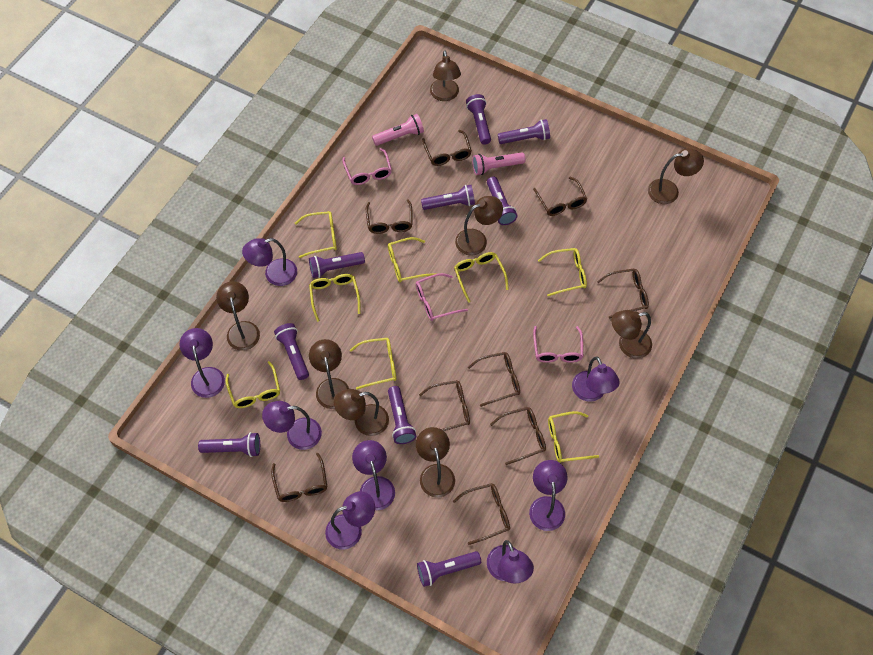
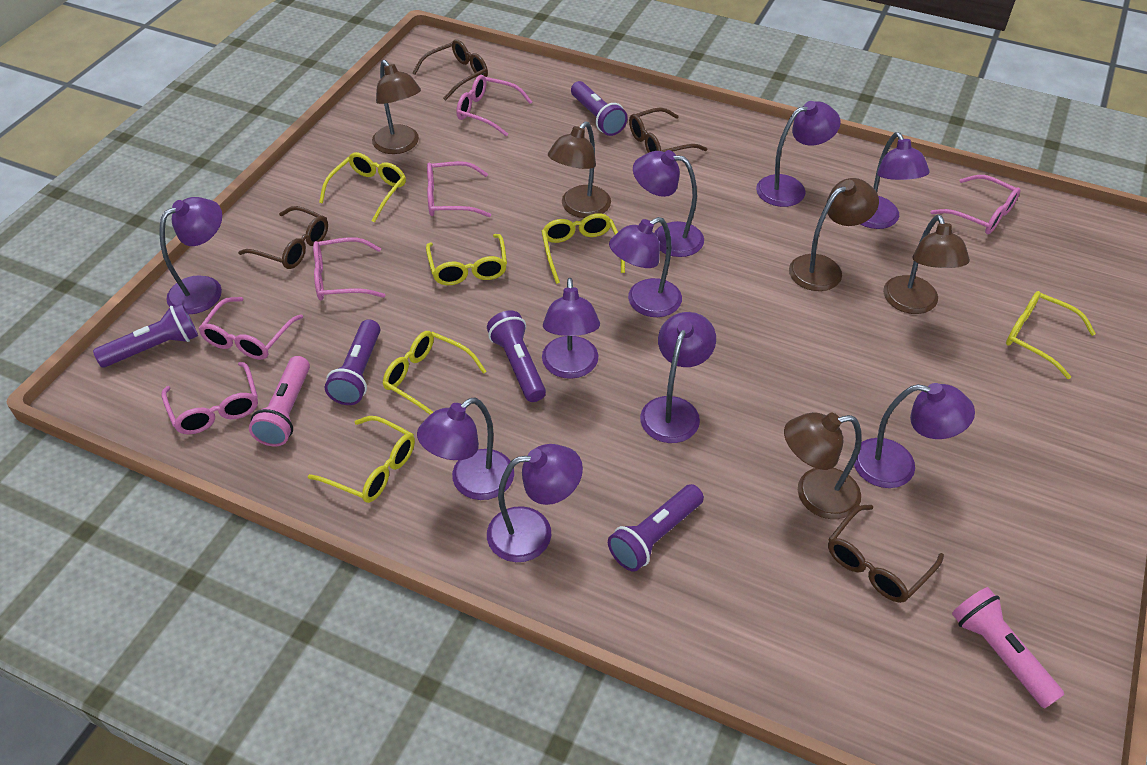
brown glasses: 9 -> 4
brown lamp: 8 -> 5
pink glasses: 3 -> 6
purple flashlight: 9 -> 5
purple lamp: 8 -> 10
yellow glasses: 8 -> 6

